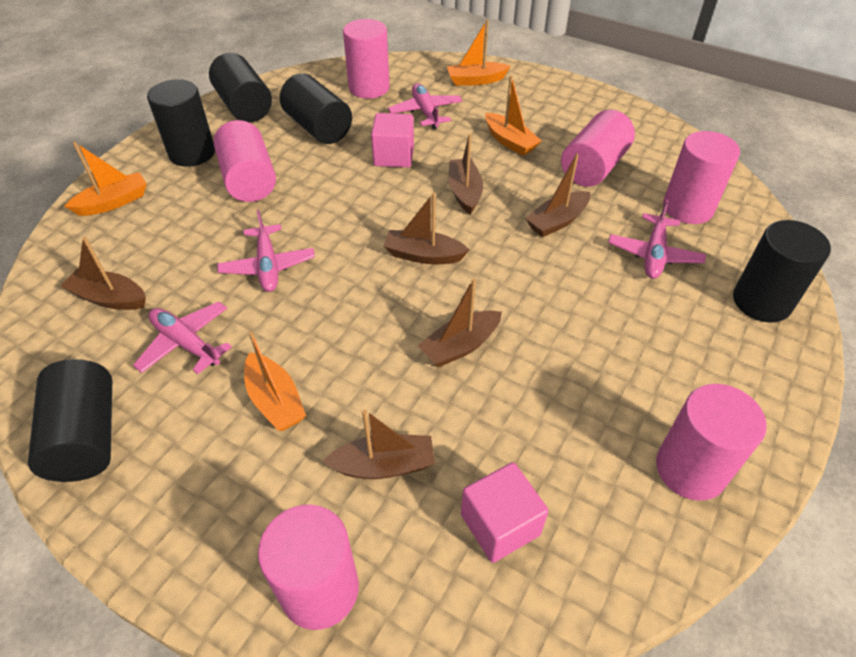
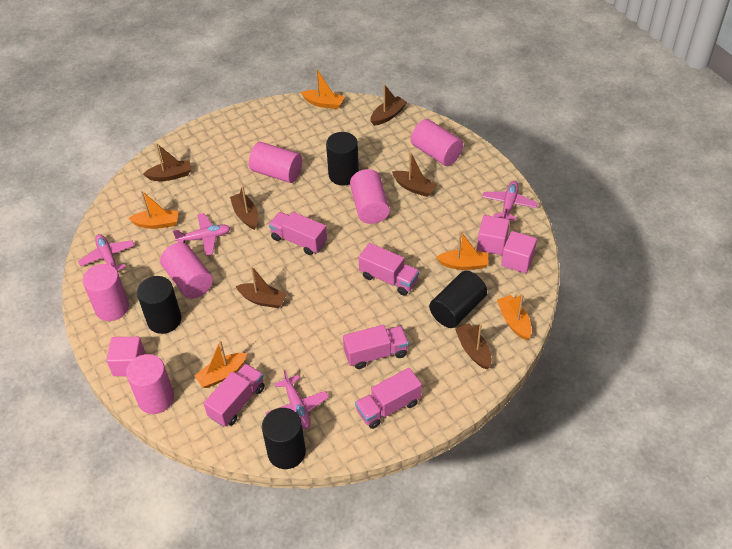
black cylinder: 5 -> 4
orange boat: 4 -> 5
pink cube: 2 -> 3
pink truck: 0 -> 5

